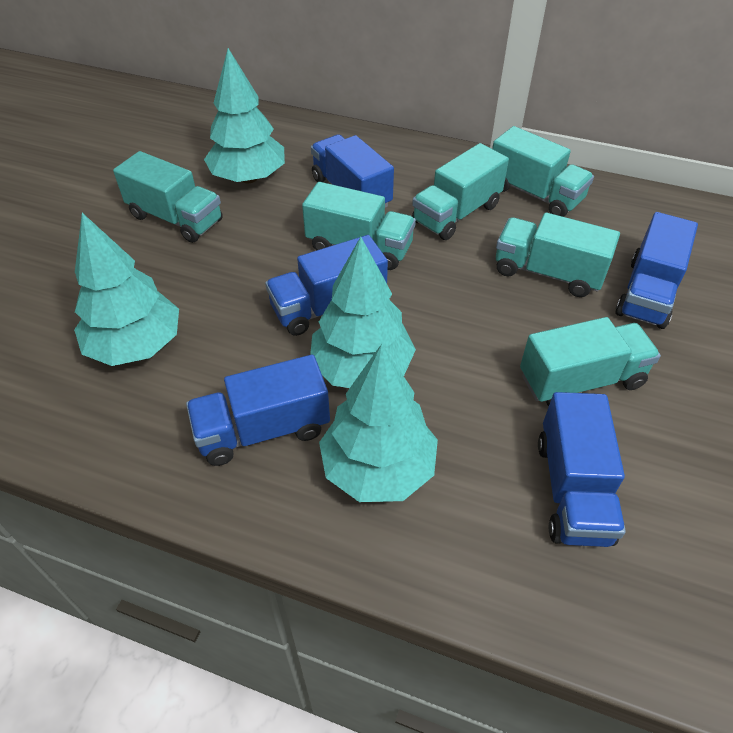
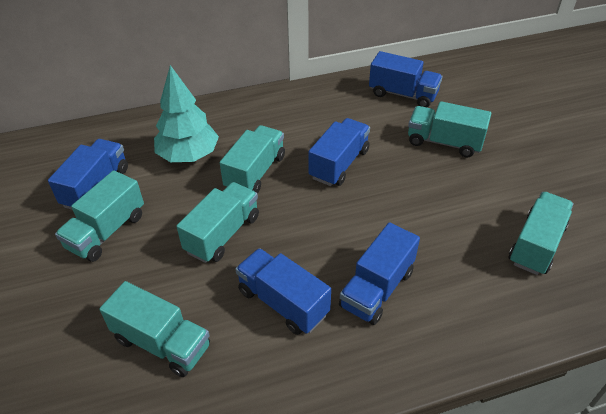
turquoise tree: 4 -> 1

